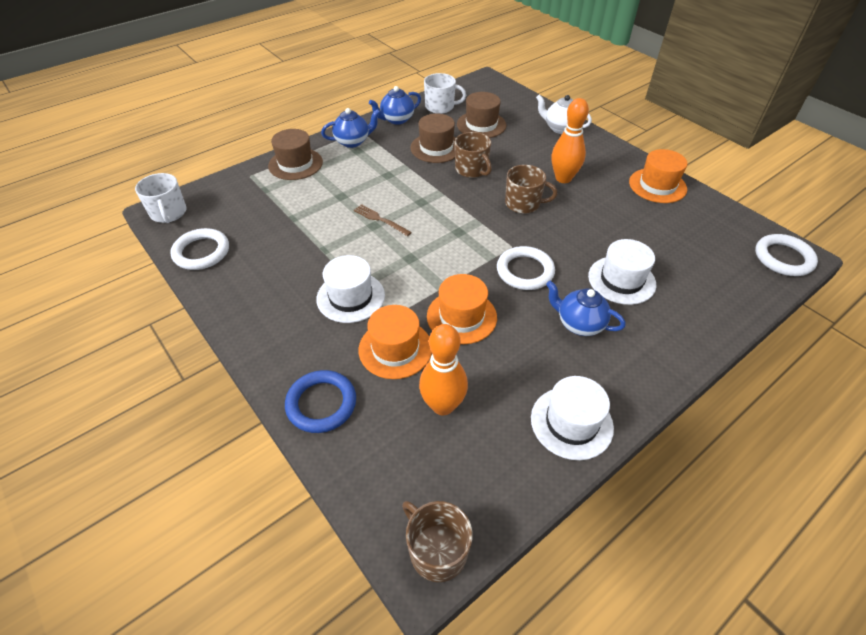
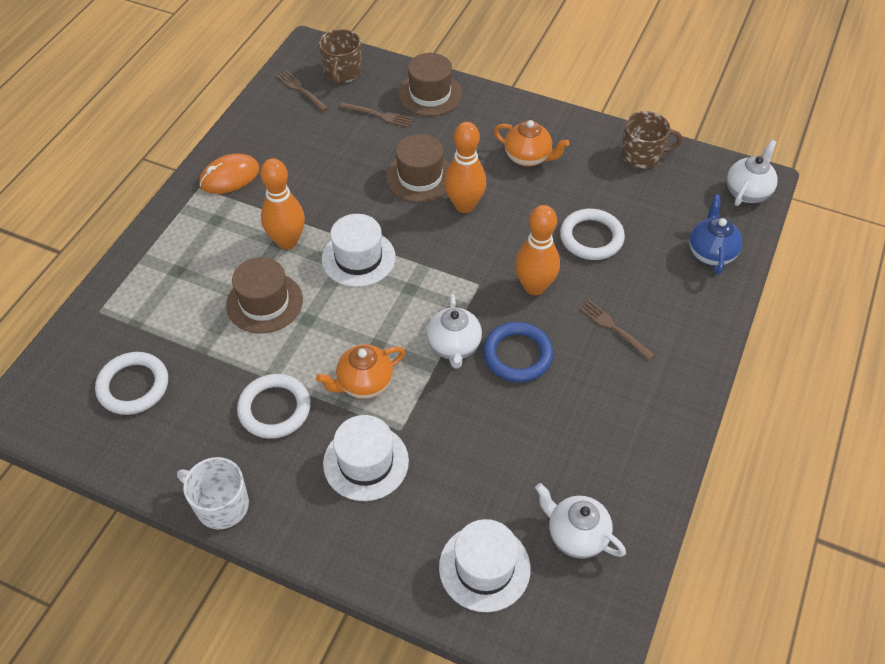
blue teapot: 3 -> 1
brown fork: 1 -> 3
brown mug: 3 -> 2
orange bowling pin: 2 -> 3
orange hat: 3 -> 0
orange mouse: 0 -> 1
orange teapot: 0 -> 2
white mug: 2 -> 1
white teapot: 1 -> 3

